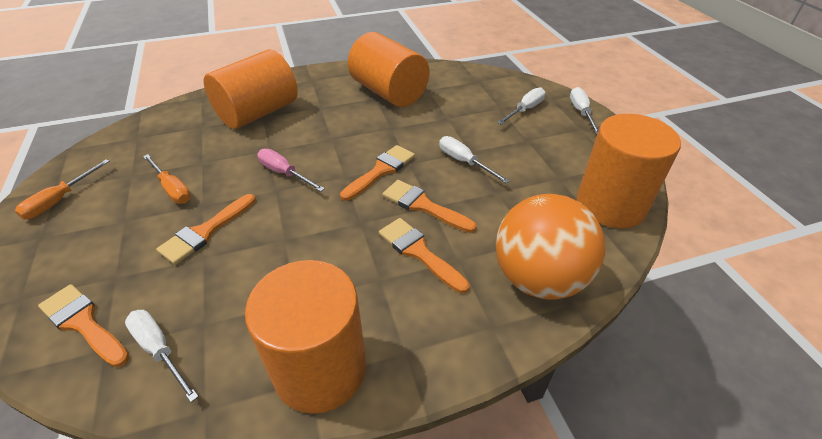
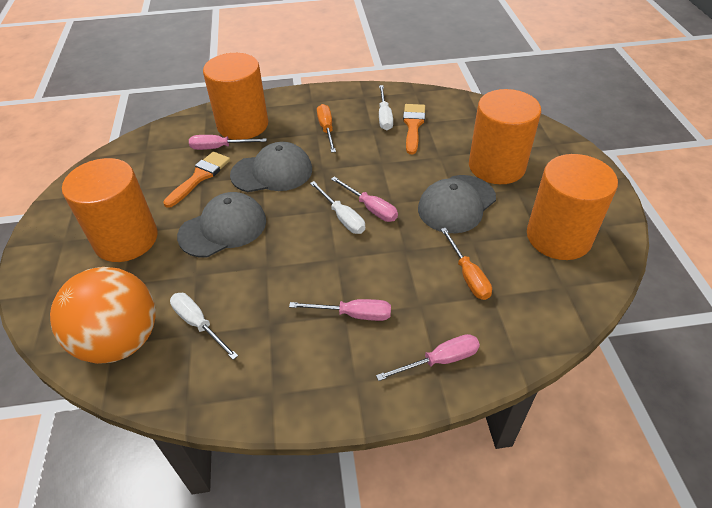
grey cap: 0 -> 3
orange brush: 5 -> 2
pink screwdriver: 1 -> 4
white screwdriver: 4 -> 3

